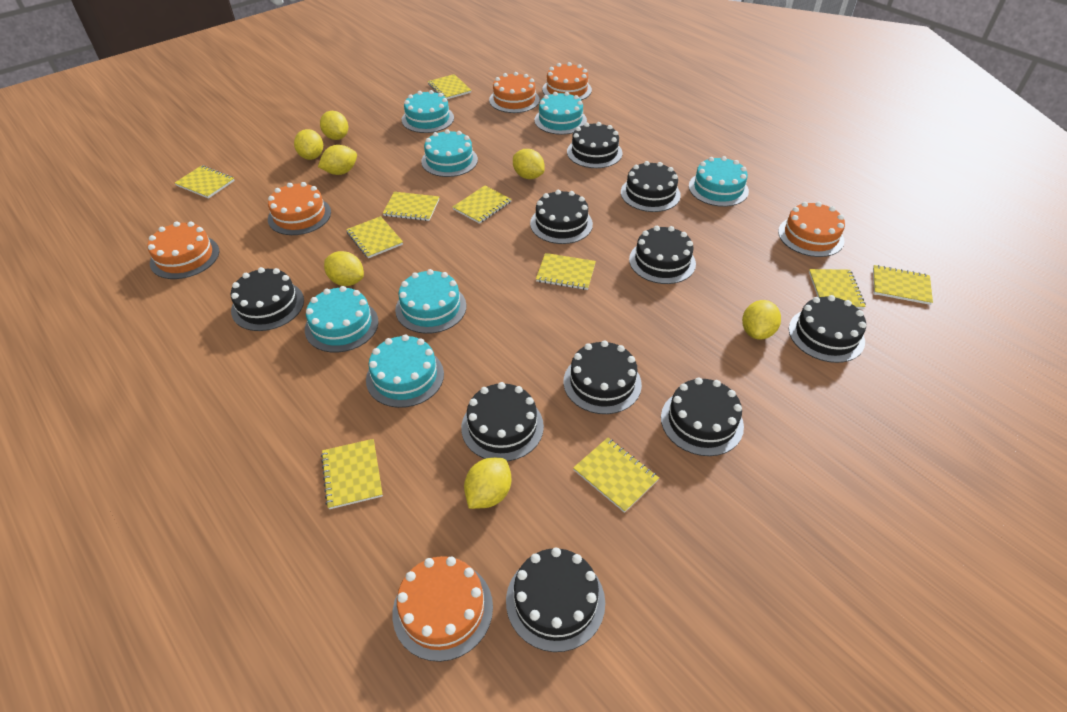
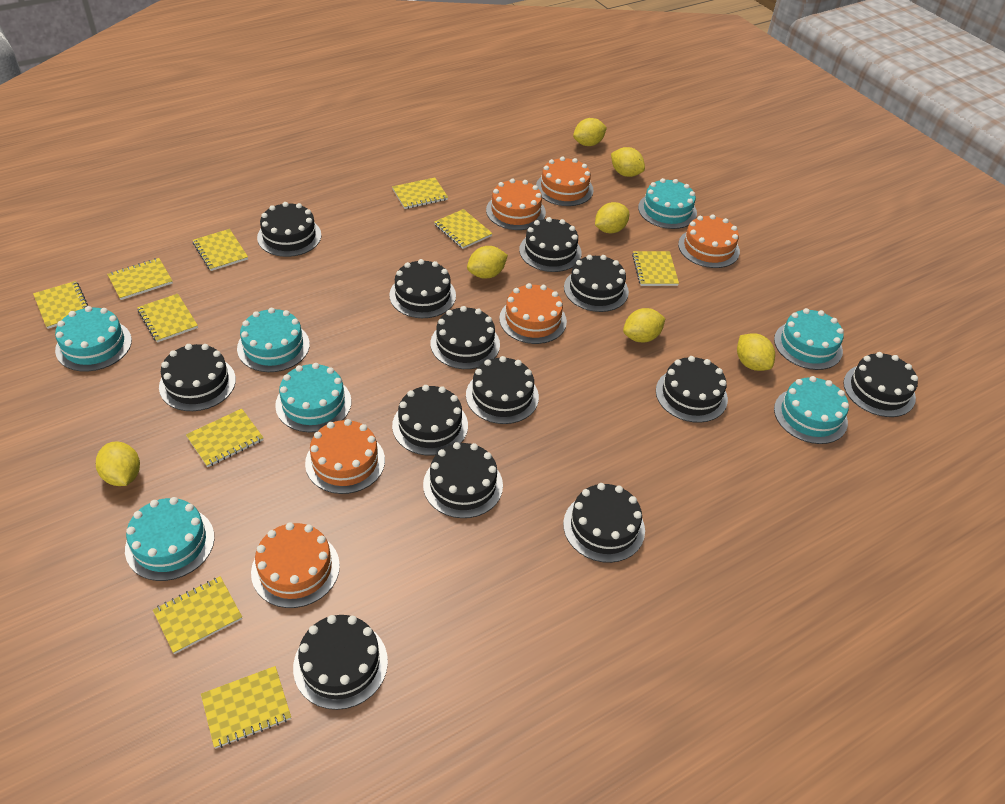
black cake: 10 -> 13

